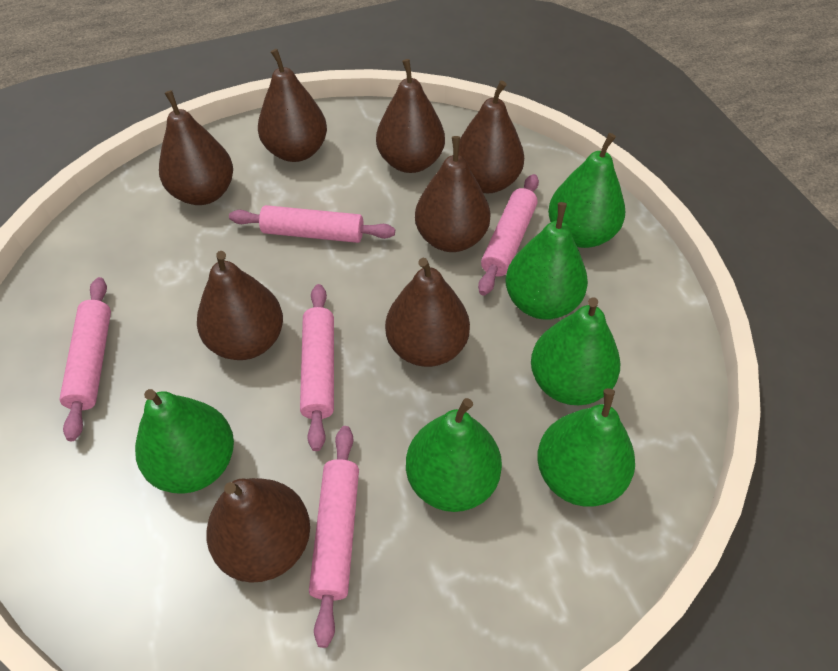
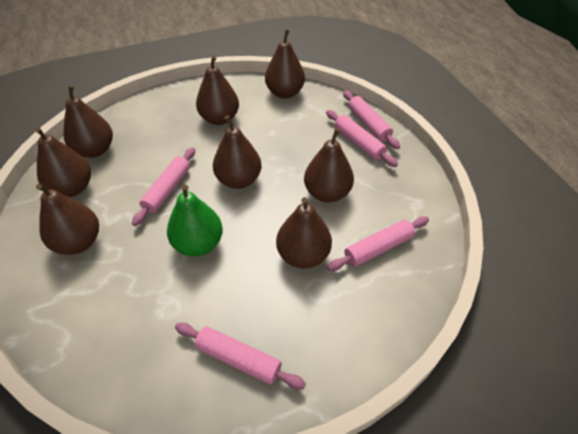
green pear: 6 -> 1

